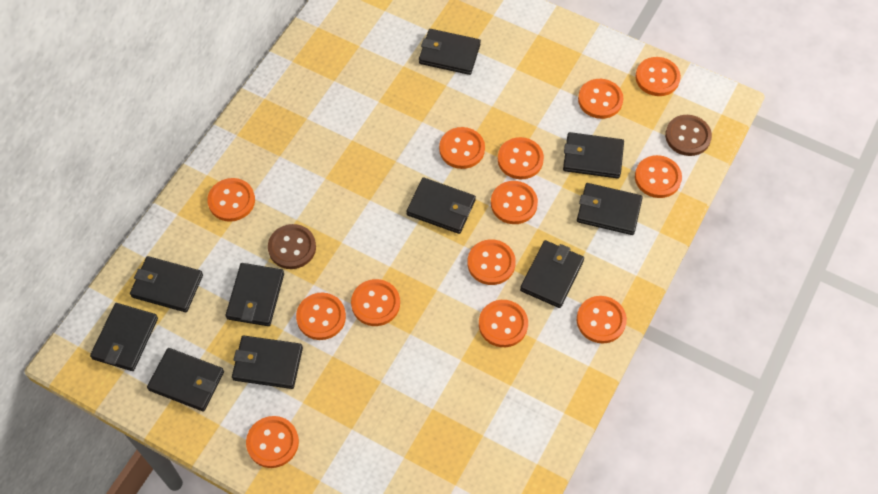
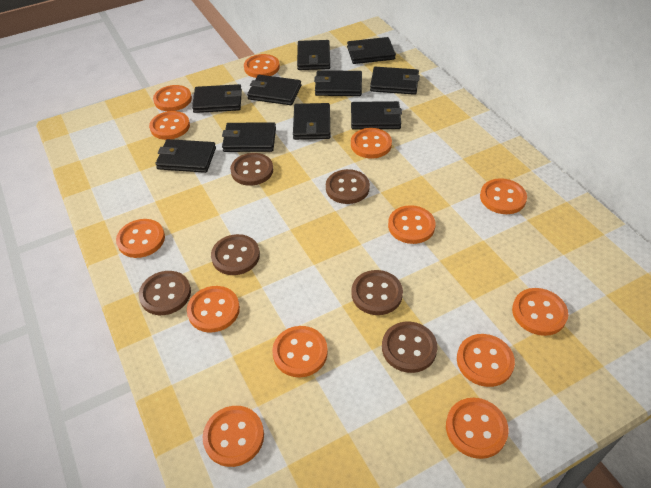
brown button: 2 -> 6

